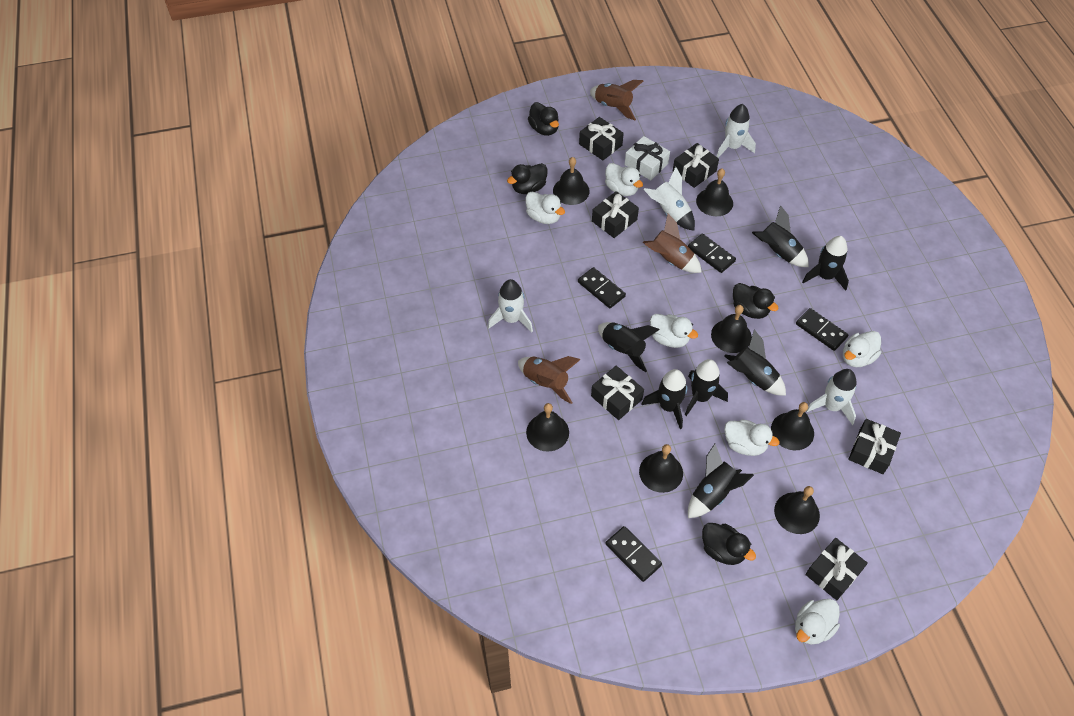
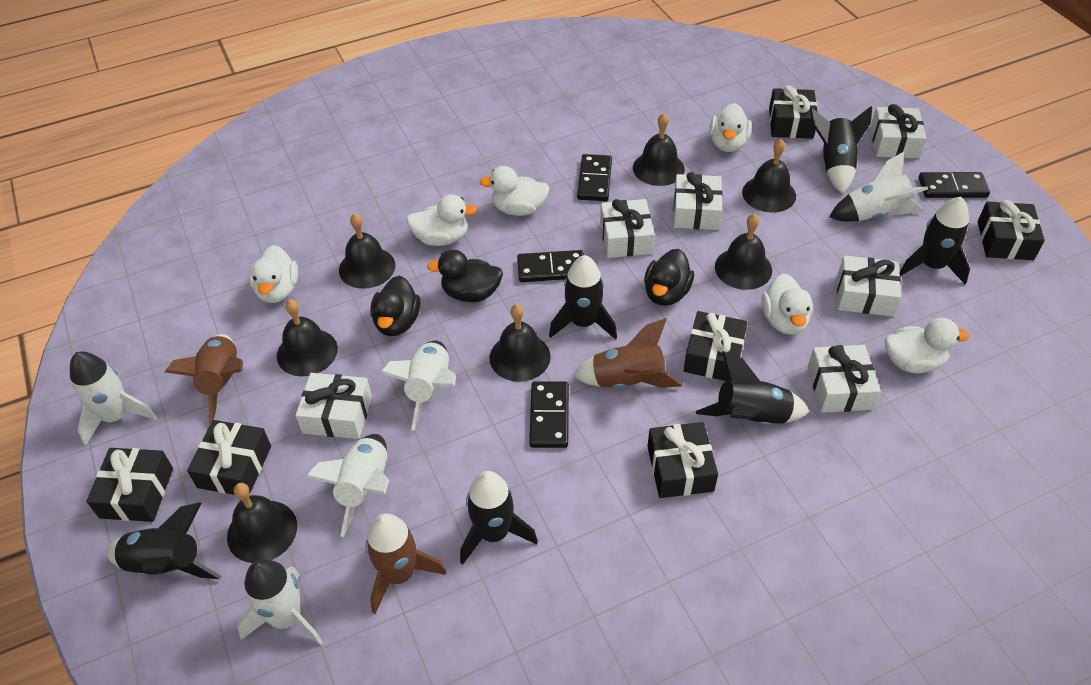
black duck: 4 -> 3
black rocket: 7 -> 6
white gift: 1 -> 6
white rocket: 4 -> 5

